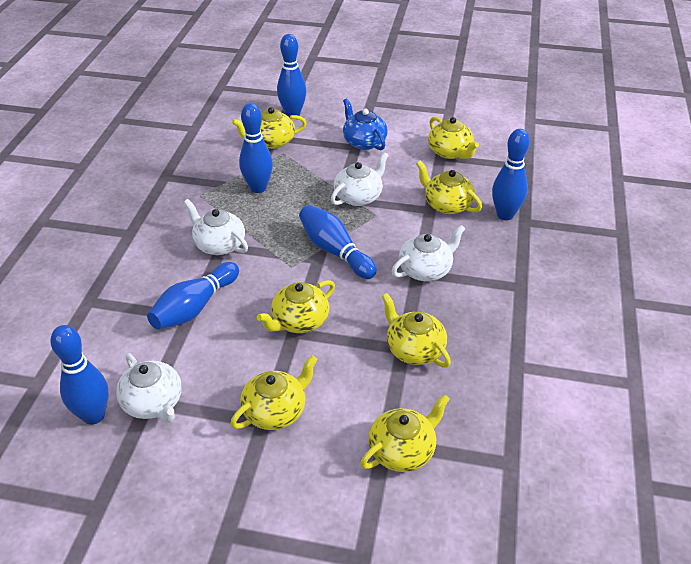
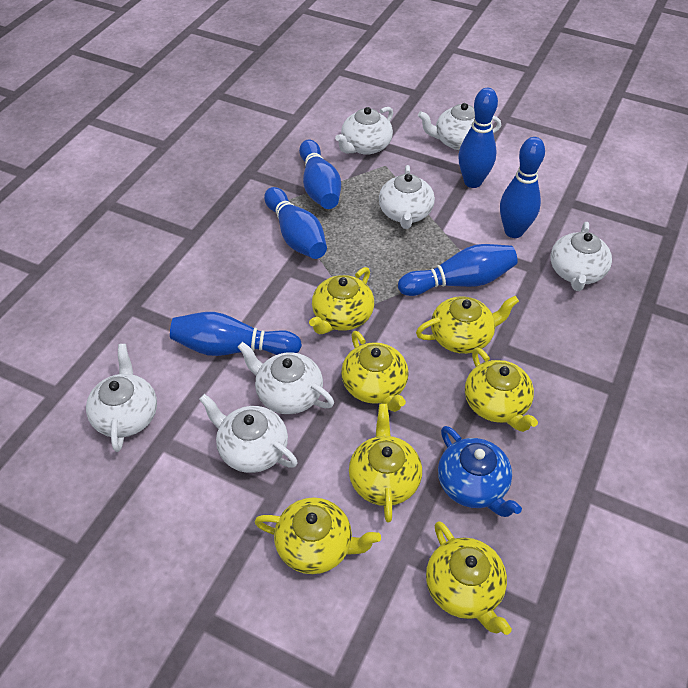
white teapot: 4 -> 7

